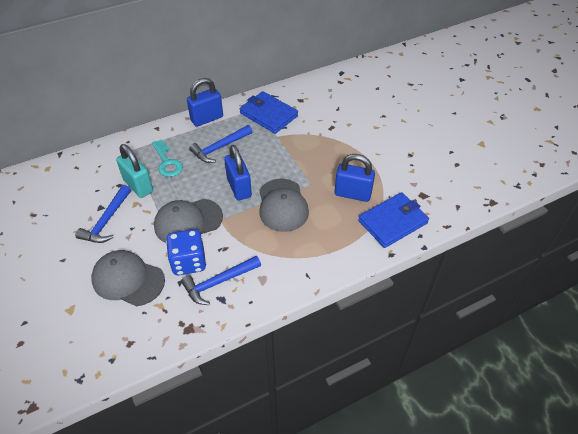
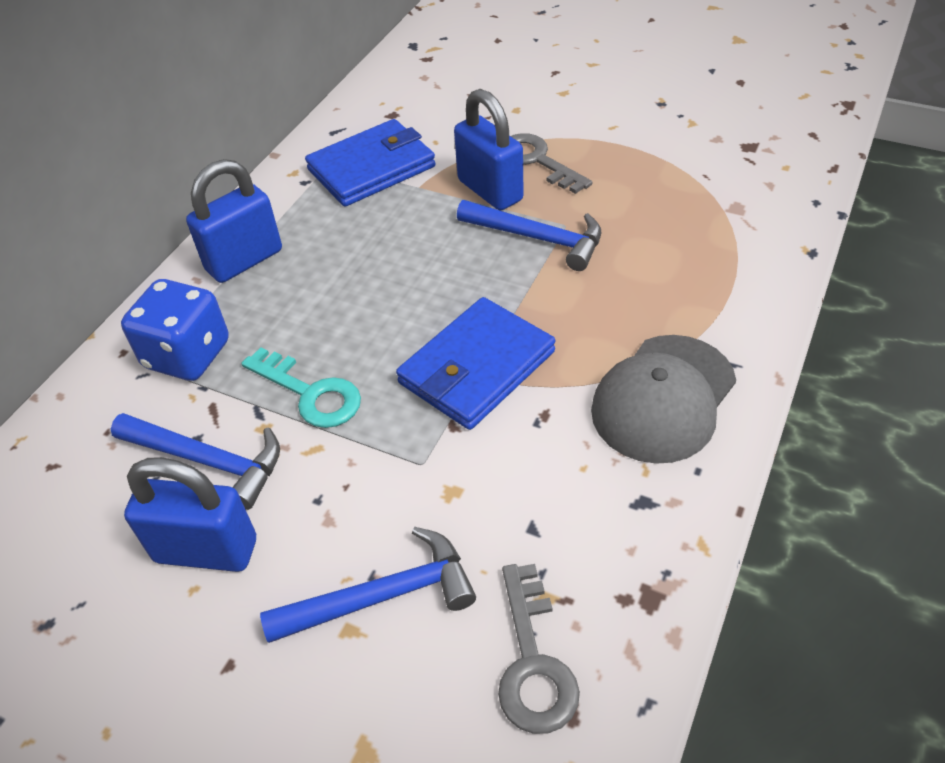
grey cap: 3 -> 1
grey key: 0 -> 2
turquoise padlock: 1 -> 0

